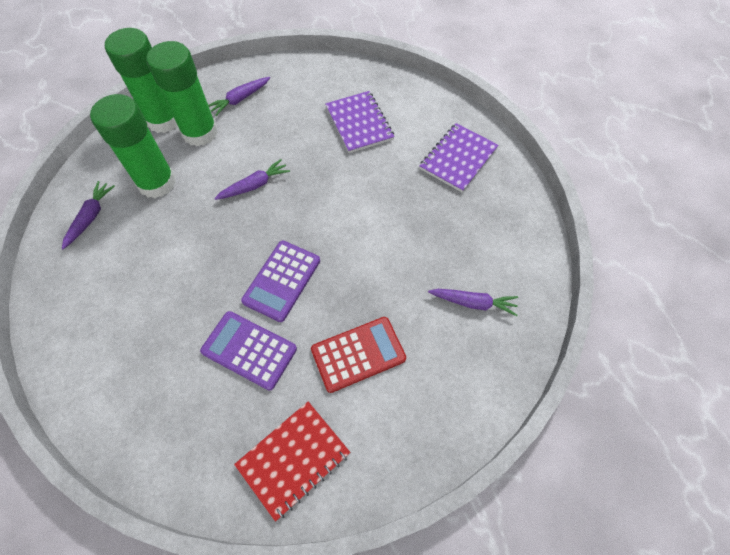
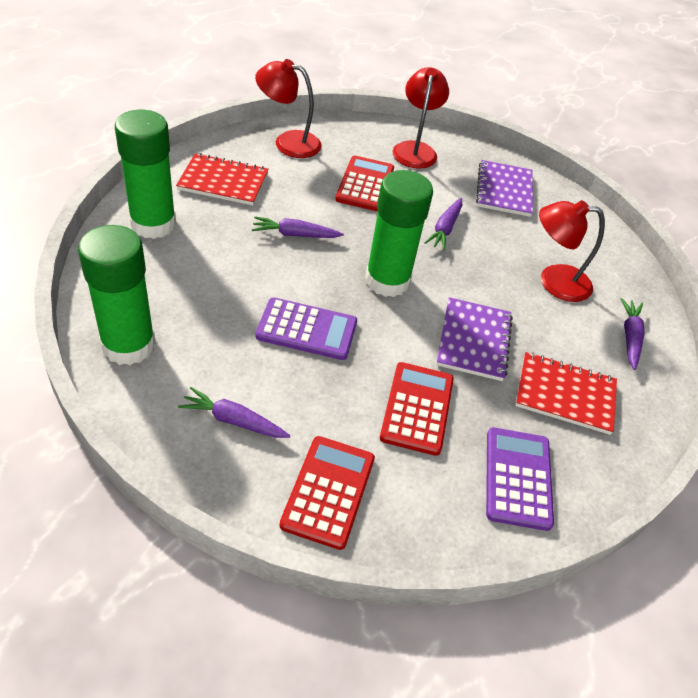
red calculator: 1 -> 3
red lamp: 0 -> 3
red notebook: 1 -> 2

